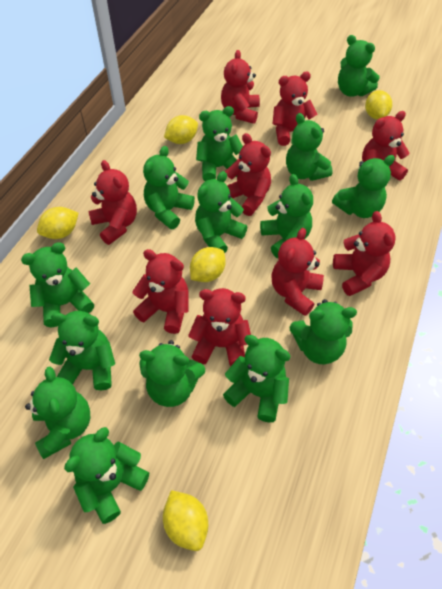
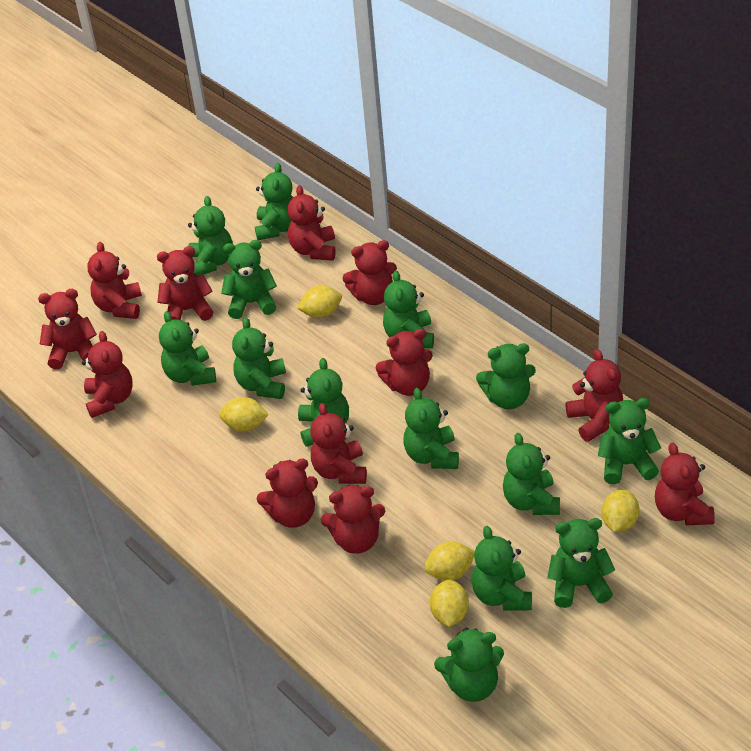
red teddy bear: 9 -> 12

